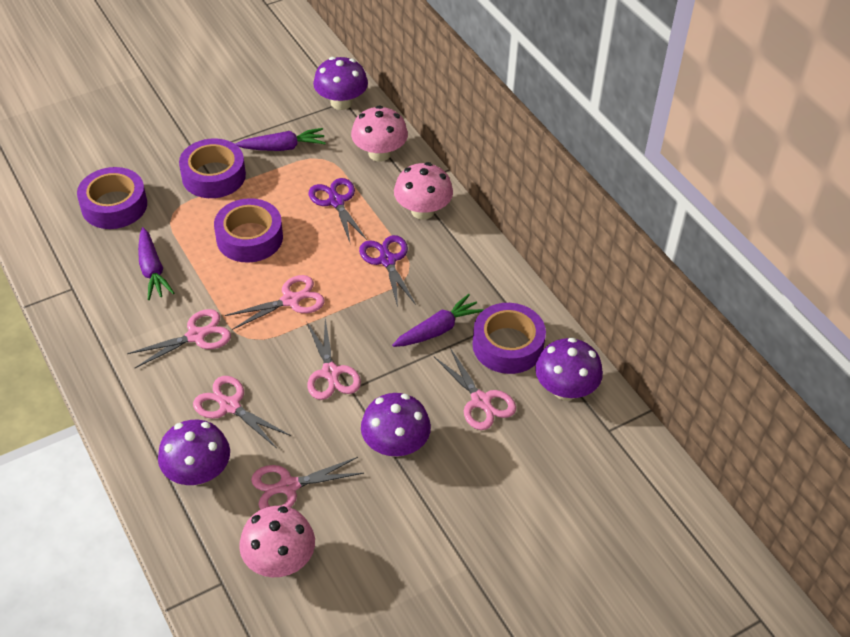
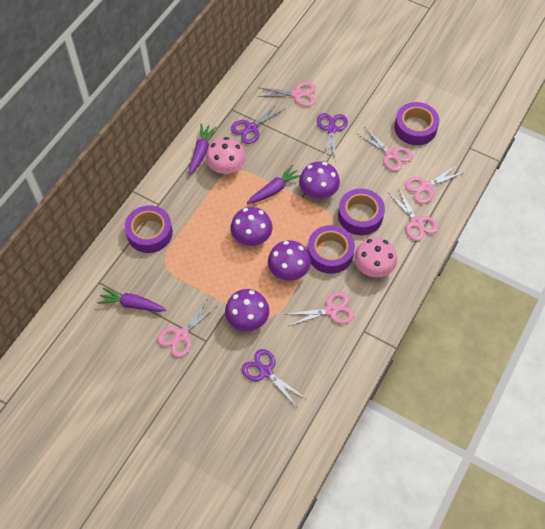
pink mushroom: 3 -> 2
purple scissors: 2 -> 3

